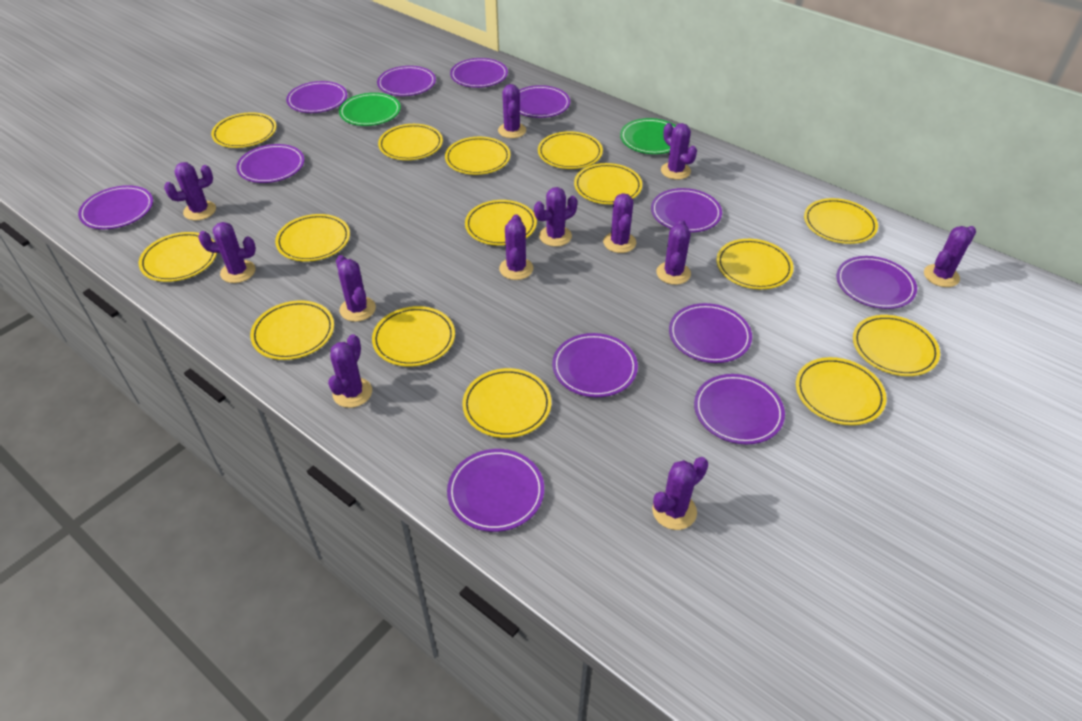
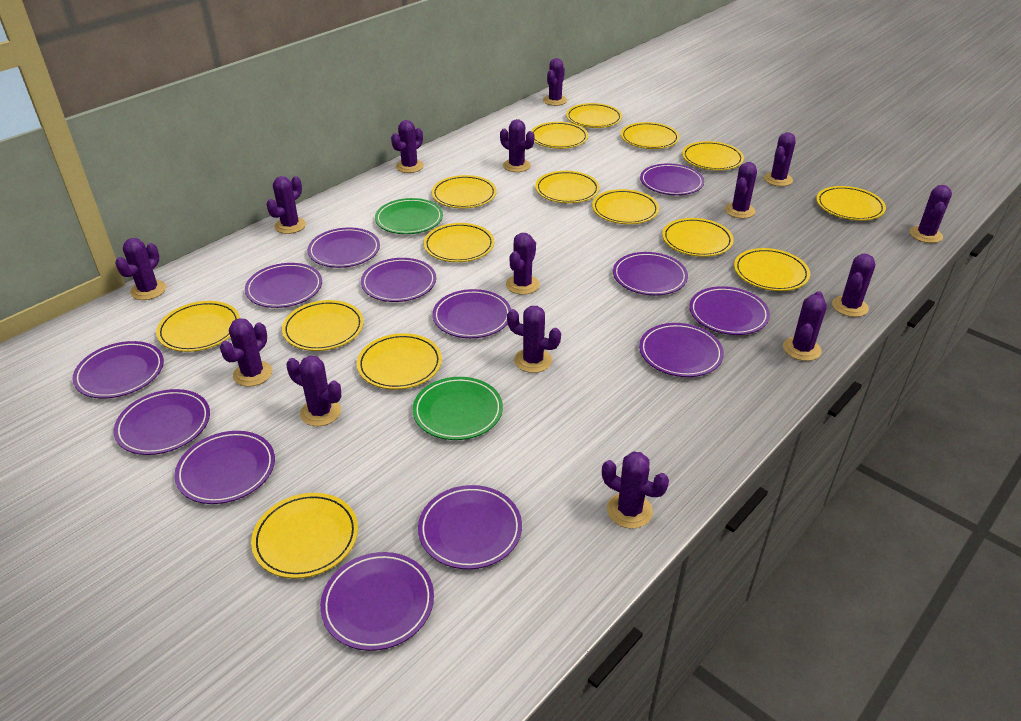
purple cactus: 12 -> 15
purple plate: 12 -> 13

